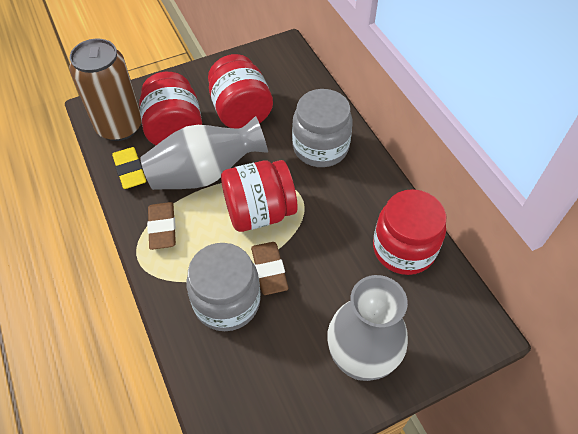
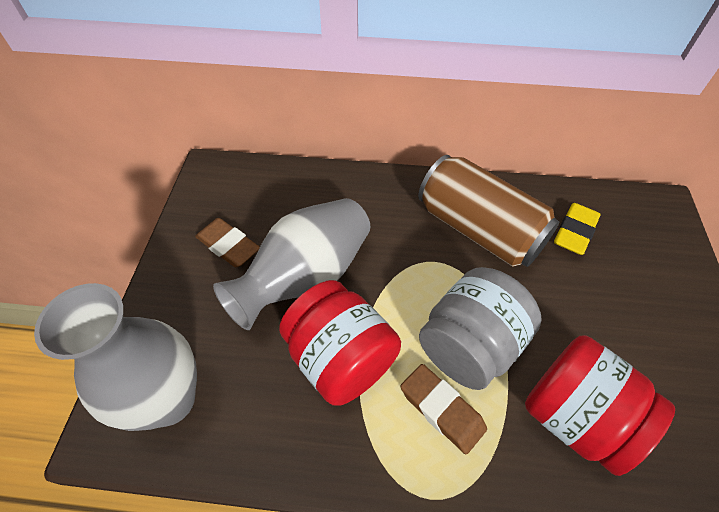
grey jar: 2 -> 1
red jar: 4 -> 2

